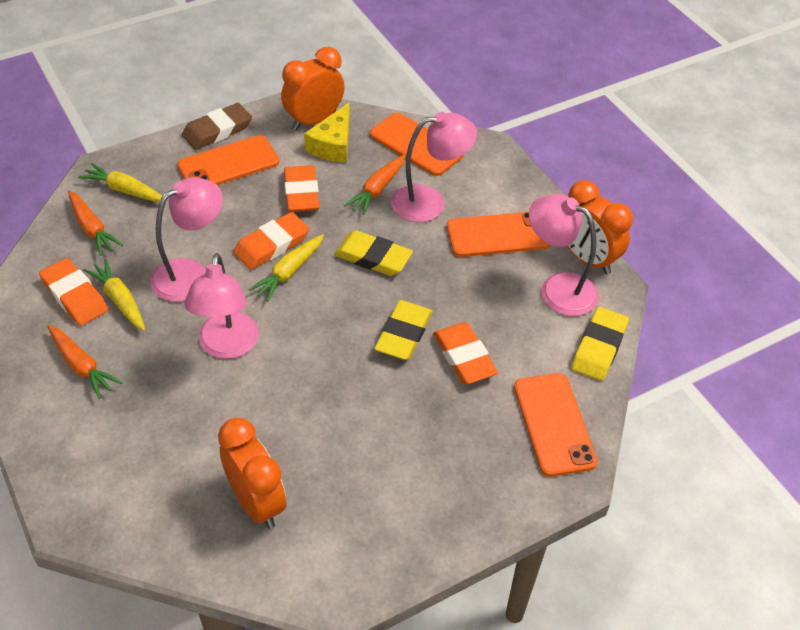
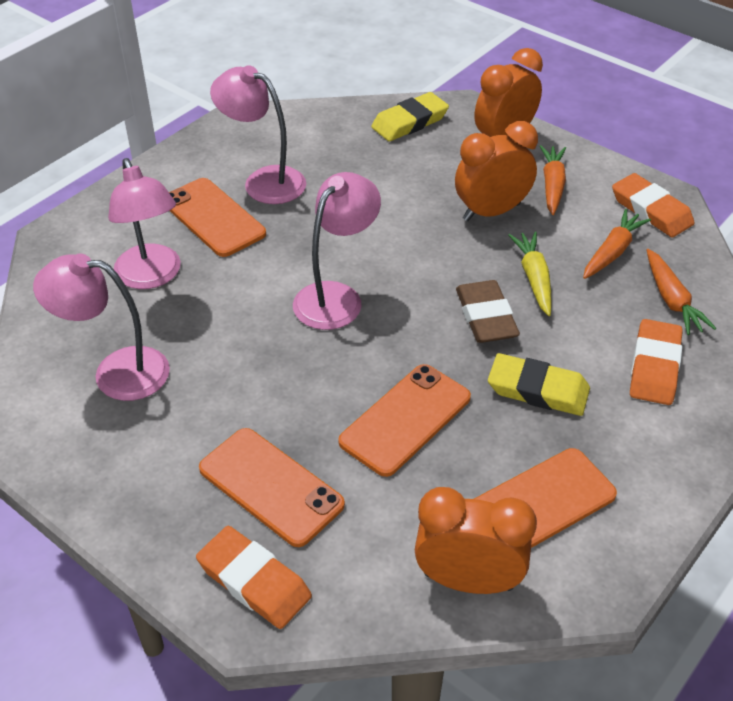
orange eraser: 4 -> 3
yellow carrot: 3 -> 1
yellow cheese: 1 -> 0
yellow eraser: 3 -> 2

